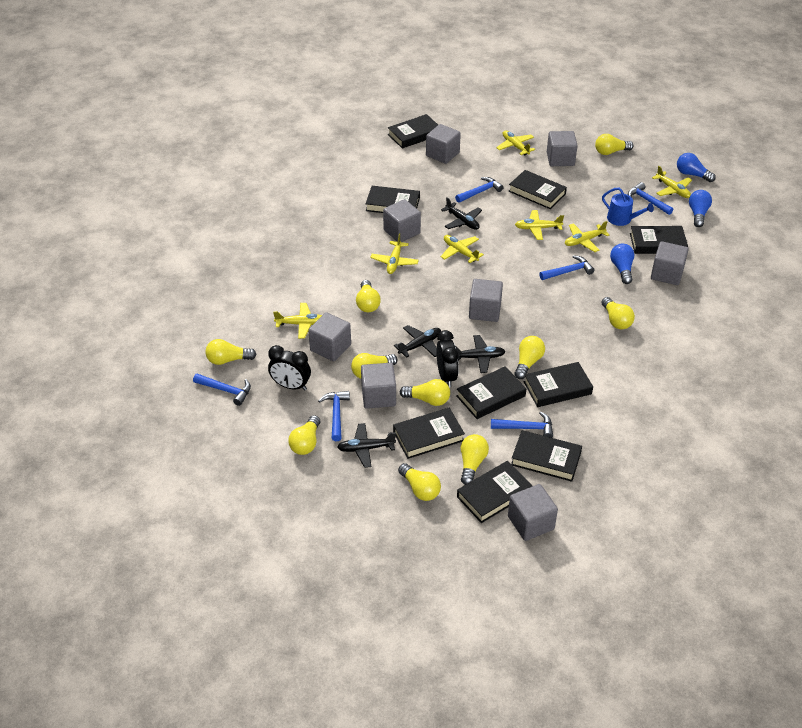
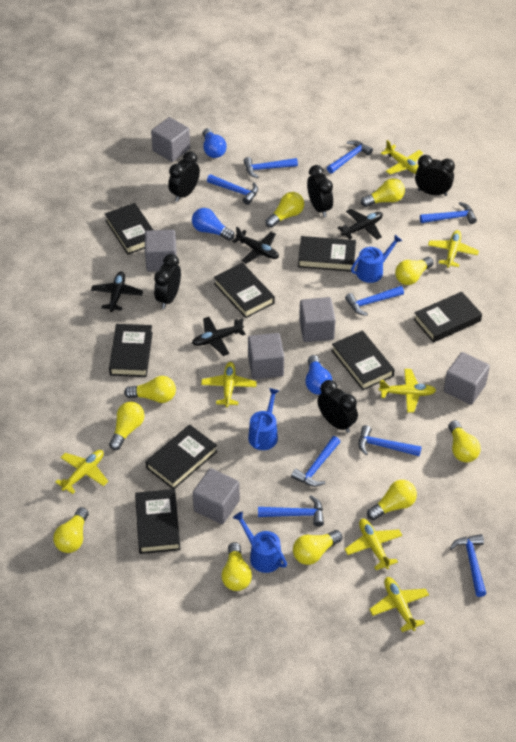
black book: 9 -> 8
black clock: 2 -> 5
blue hammer: 6 -> 9
blue watering can: 1 -> 3
grey cube: 8 -> 6

